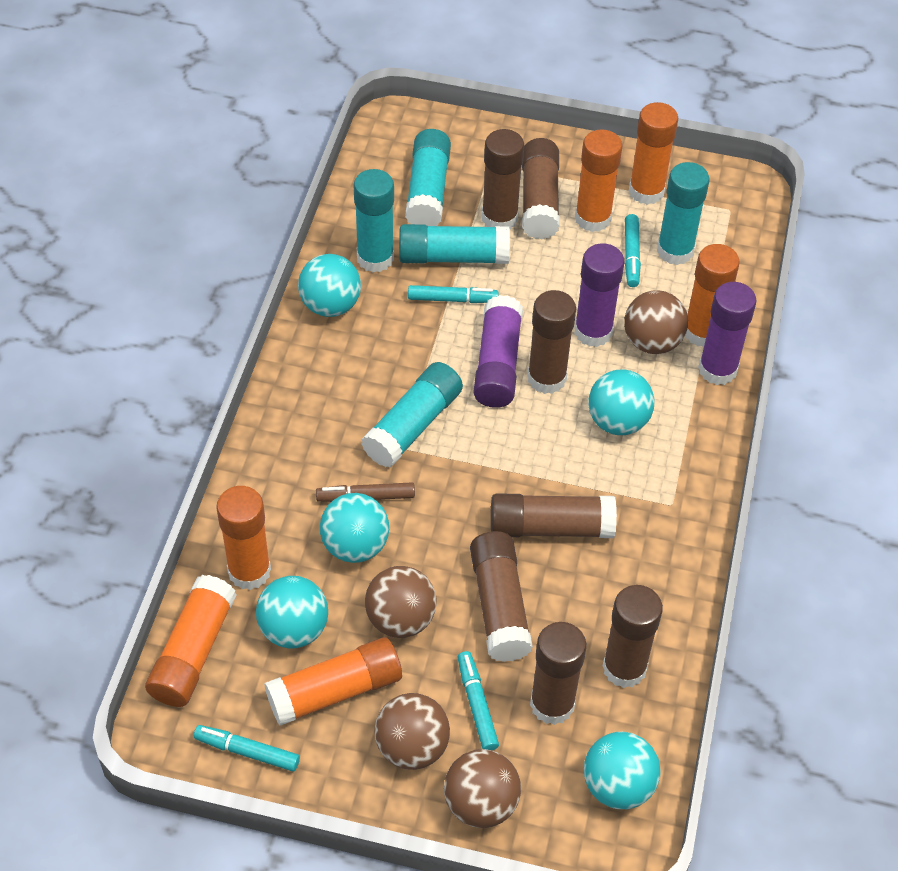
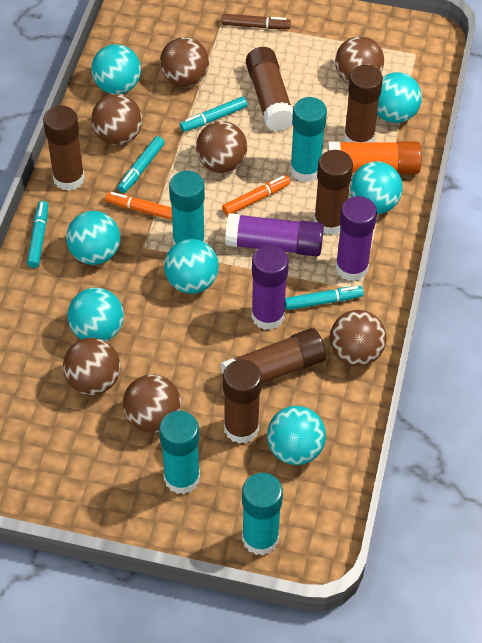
brown ball: 4 -> 7
brown glue stick: 7 -> 6
orange glue stick: 6 -> 1
orange marker: 0 -> 2
turquoise ball: 5 -> 7
turquoise glue stick: 5 -> 4

